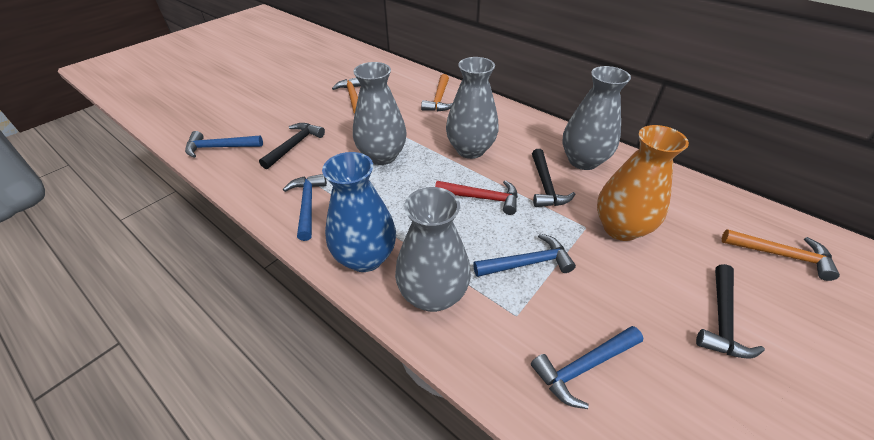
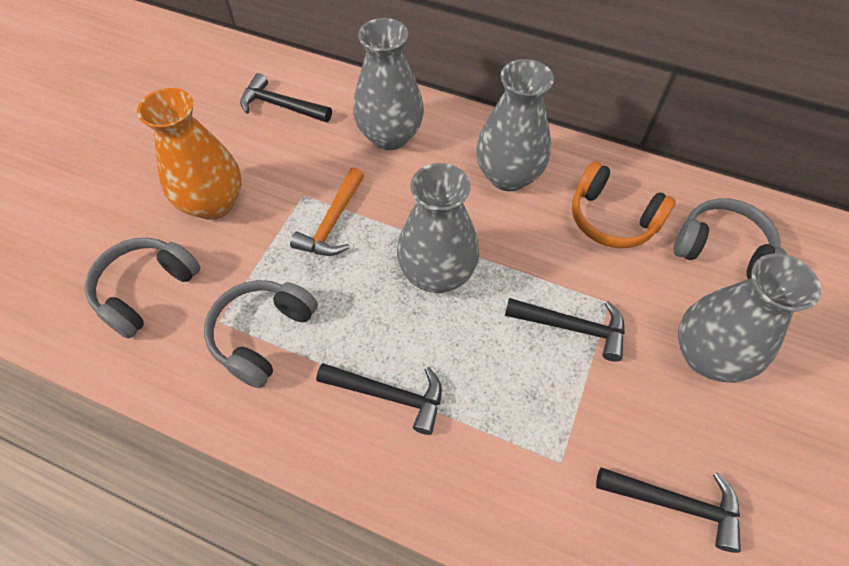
black hammer: 3 -> 4
blue hammer: 4 -> 0
blue vase: 1 -> 0
grey headphones: 0 -> 3
orange hammer: 3 -> 1
orange headphones: 0 -> 1
red hammer: 1 -> 0

